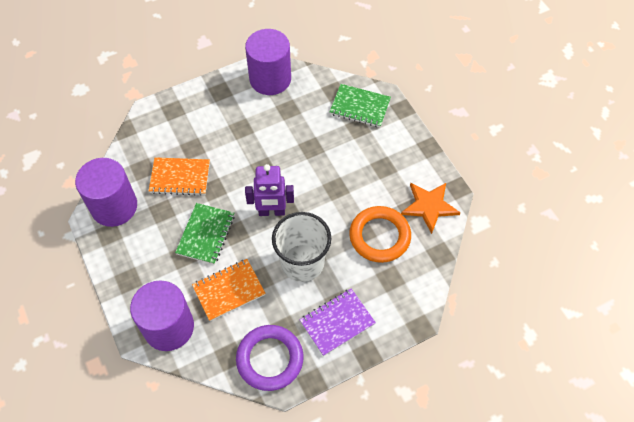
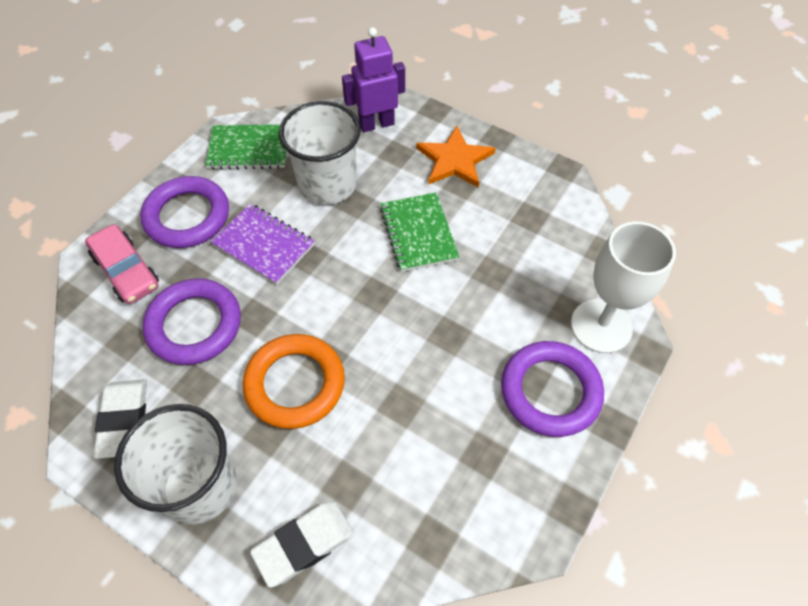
orange notebook: 2 -> 0
pink car: 0 -> 1
purple cylinder: 3 -> 0
purple ring: 1 -> 3
white cup: 1 -> 2
white eraser: 0 -> 2
white goblet: 0 -> 1

